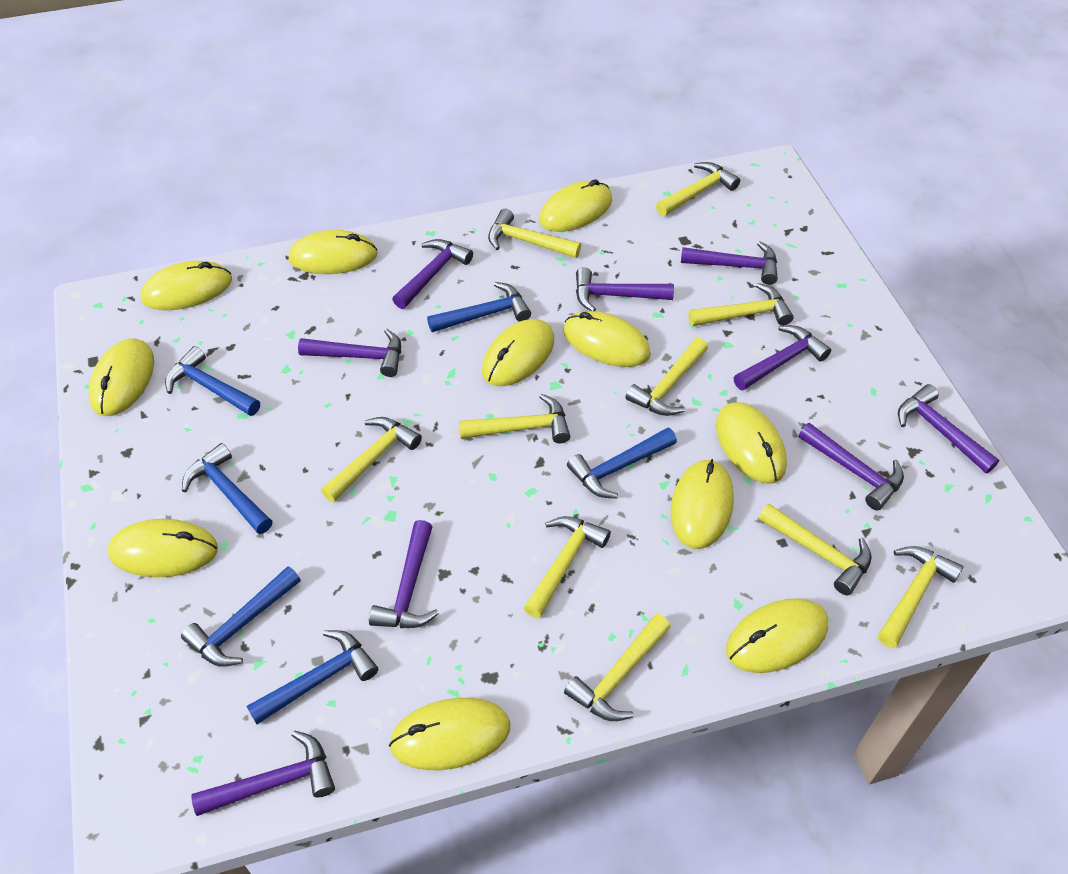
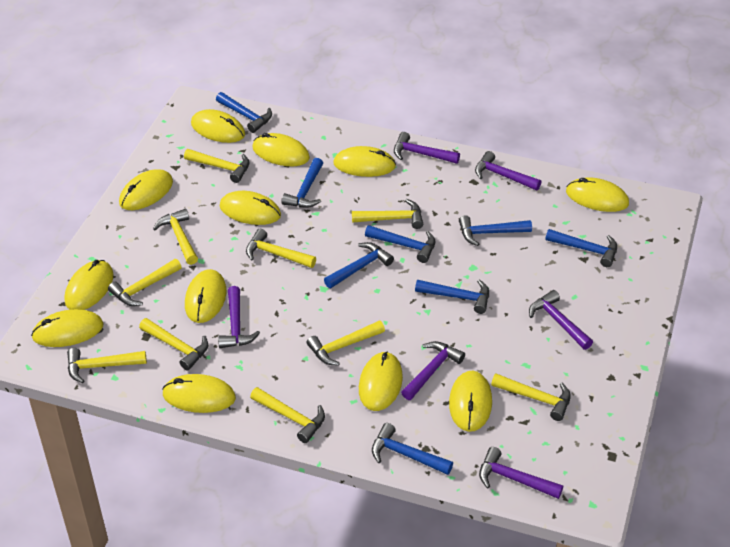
blue hammer: 6 -> 8
purple hammer: 9 -> 6
yellow mouse: 11 -> 12

